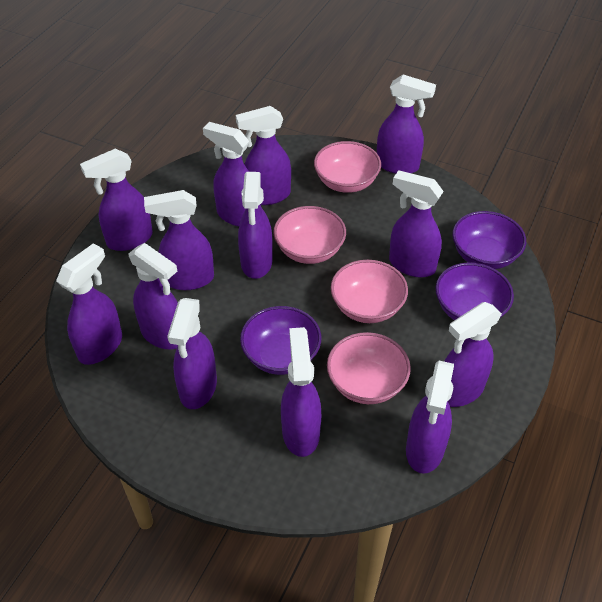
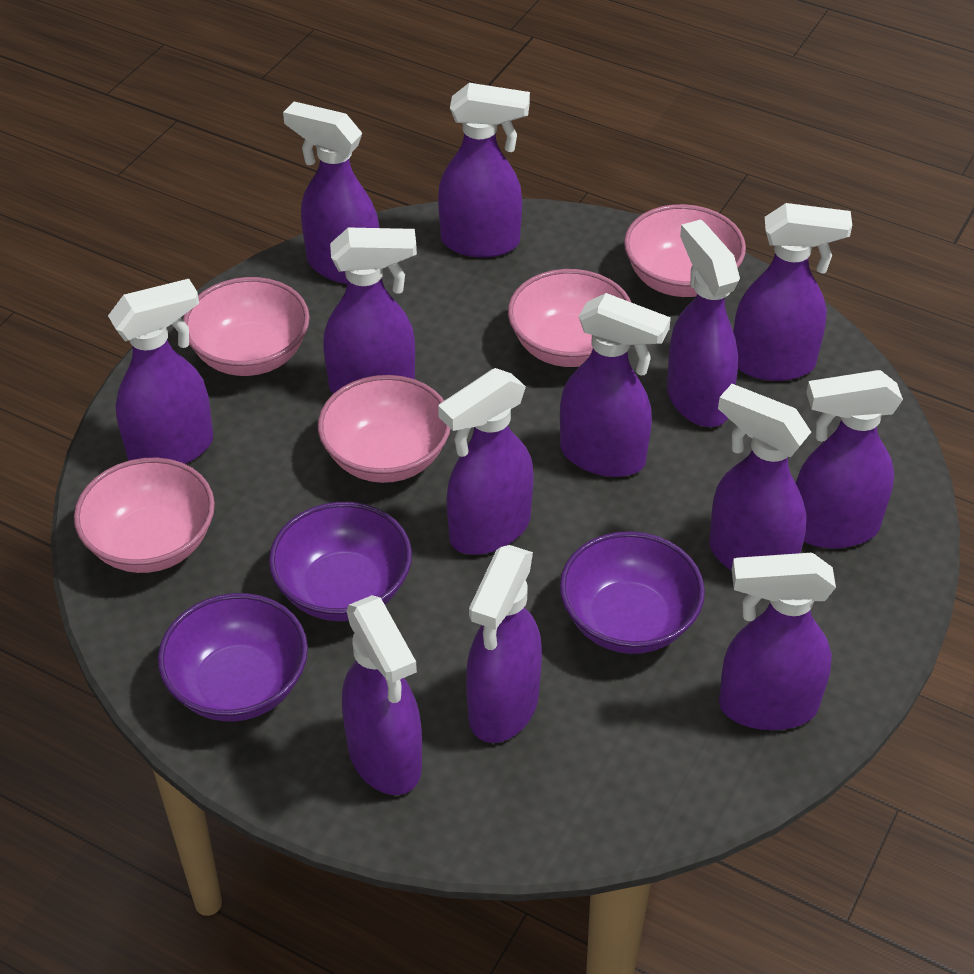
pink bowl: 4 -> 5

